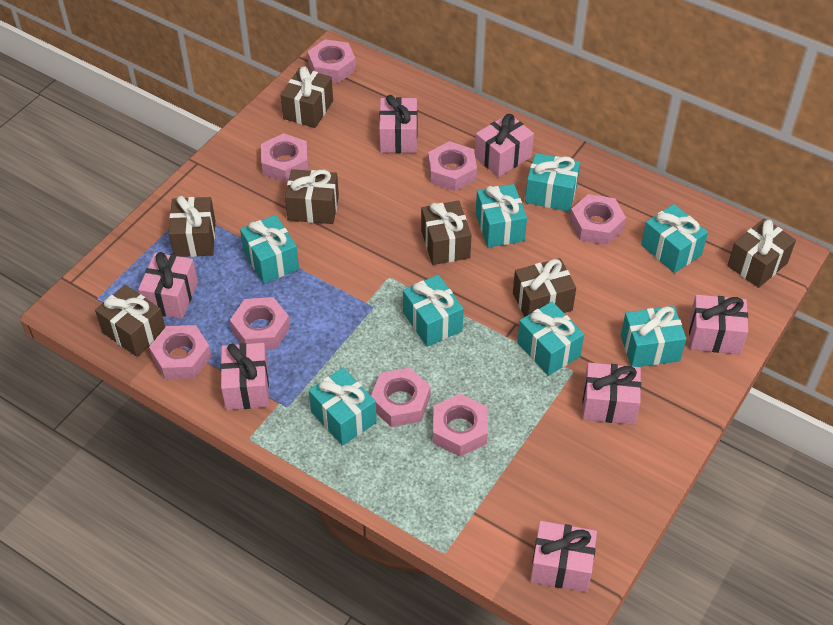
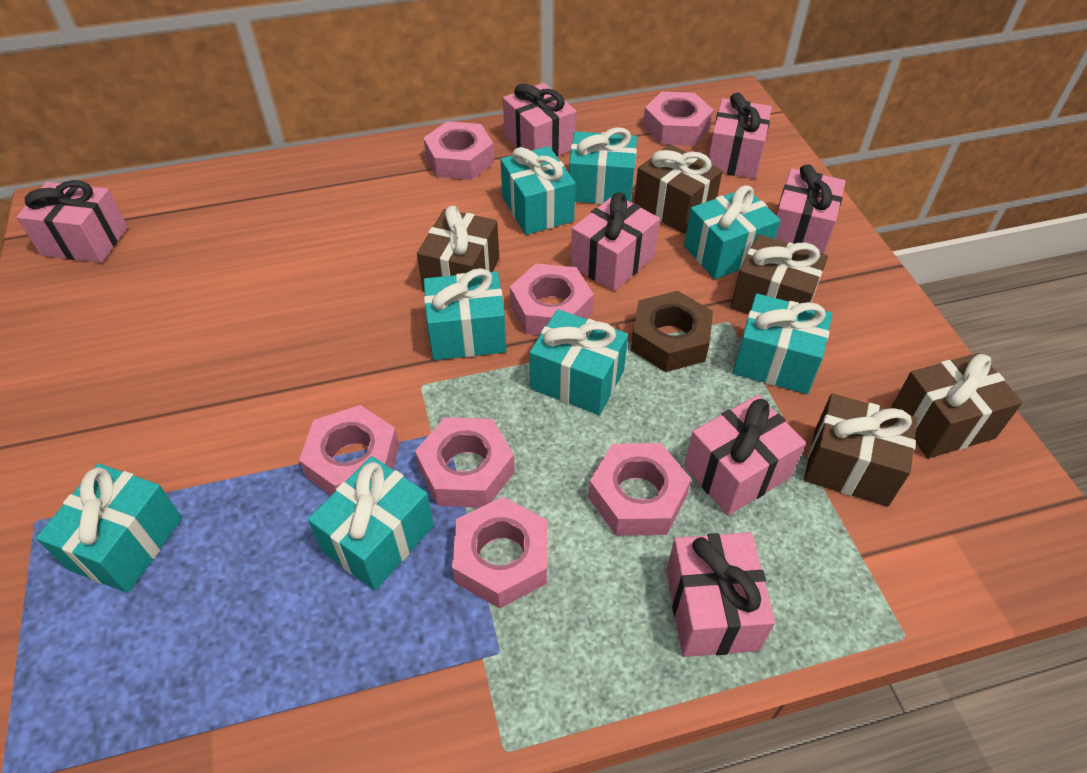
brown gift: 7 -> 5
brown nut: 0 -> 1
pink nut: 8 -> 7

